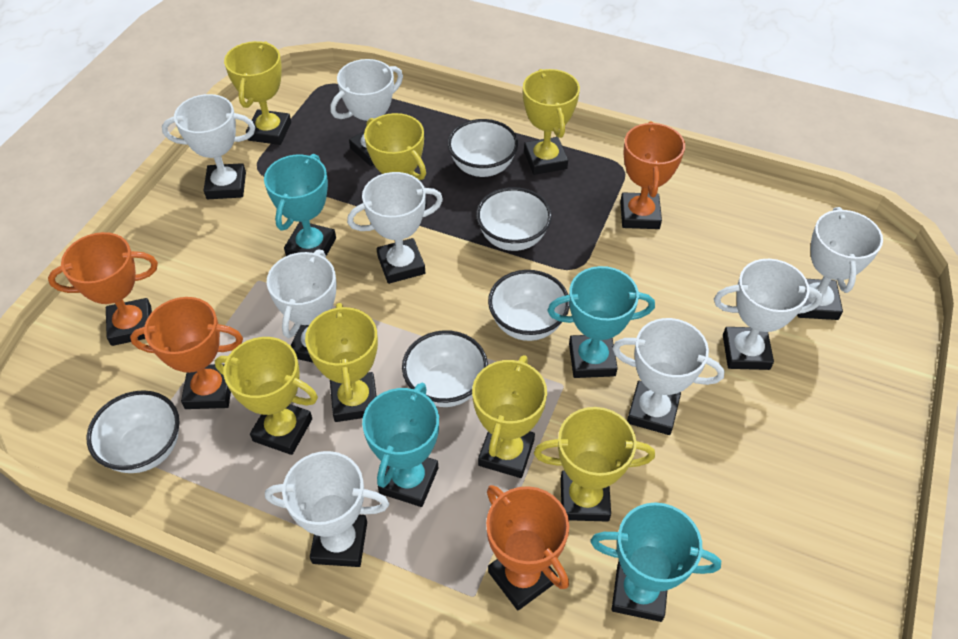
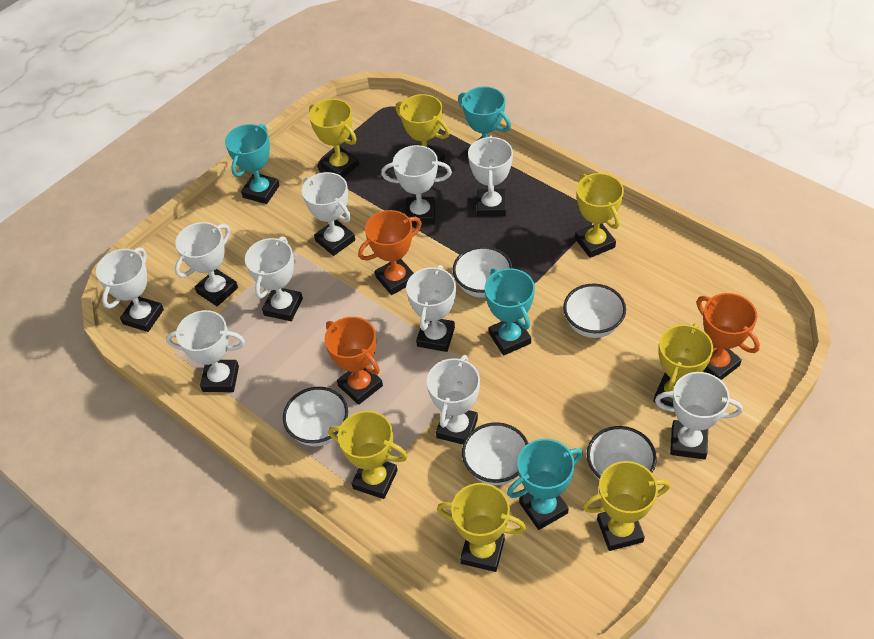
orange trophy: 4 -> 3
white trophy: 8 -> 10

